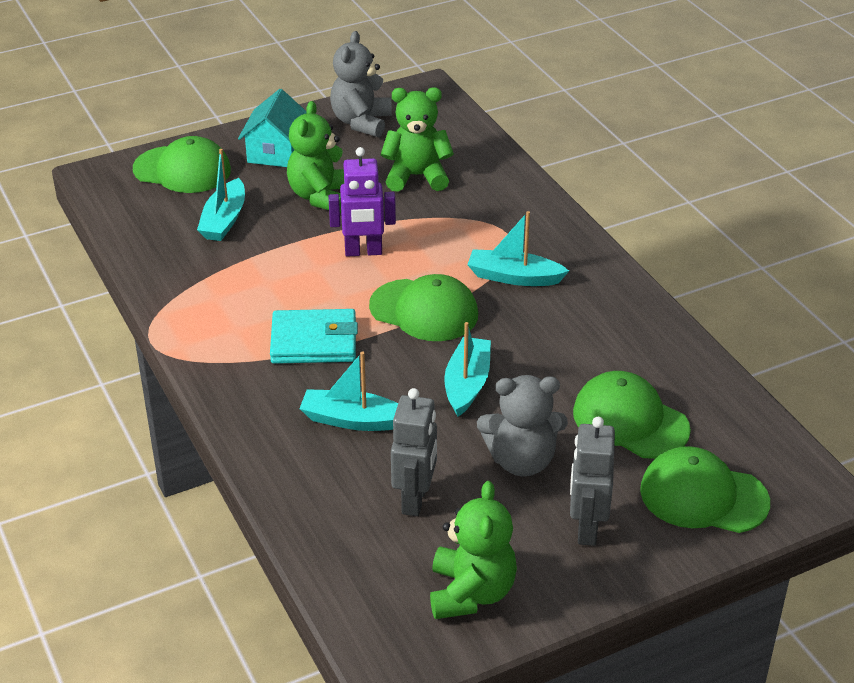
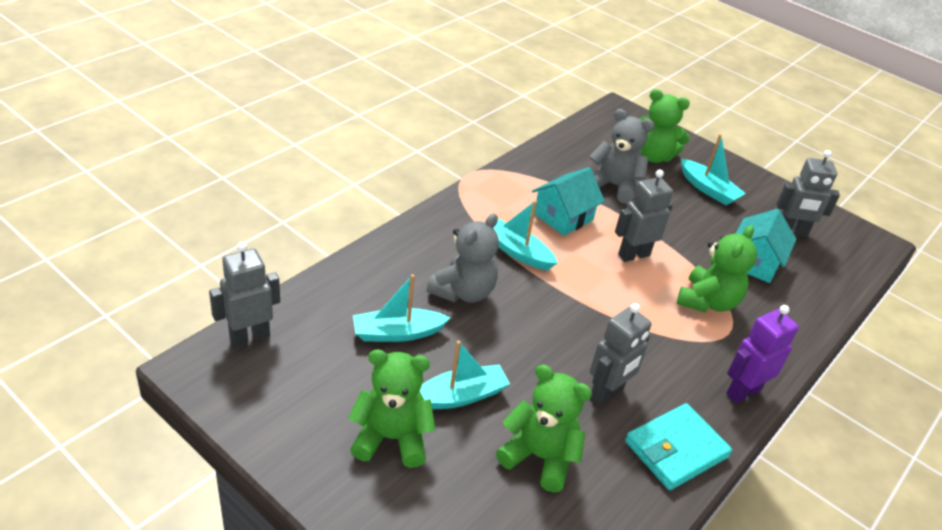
green cap: 4 -> 0
green teddy bear: 3 -> 4
grey robot: 2 -> 4
turquoise house: 1 -> 2

